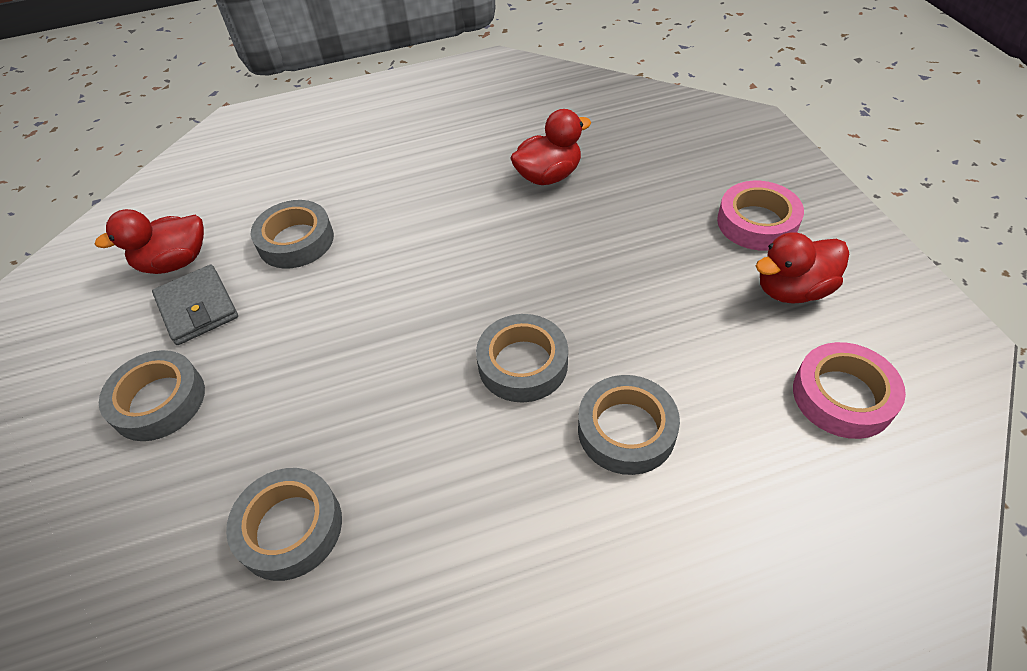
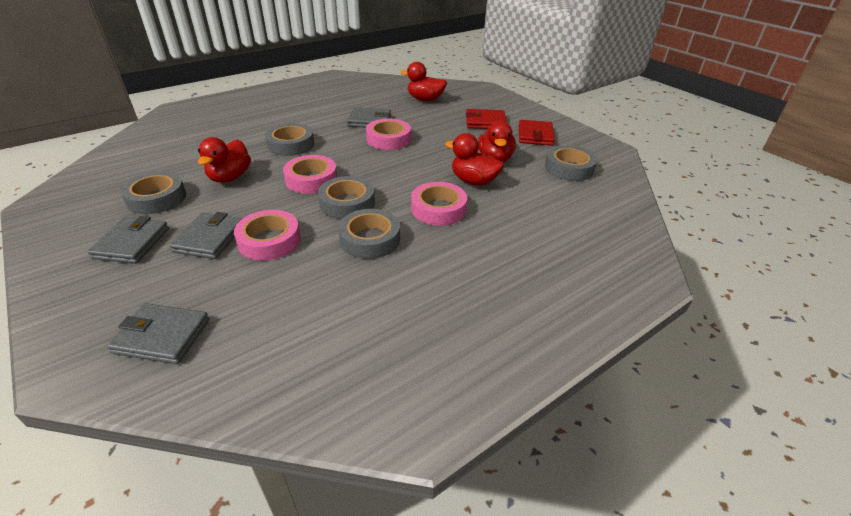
grey wallet: 1 -> 4
pink tape: 2 -> 4
red duck: 3 -> 4
red wallet: 0 -> 2

